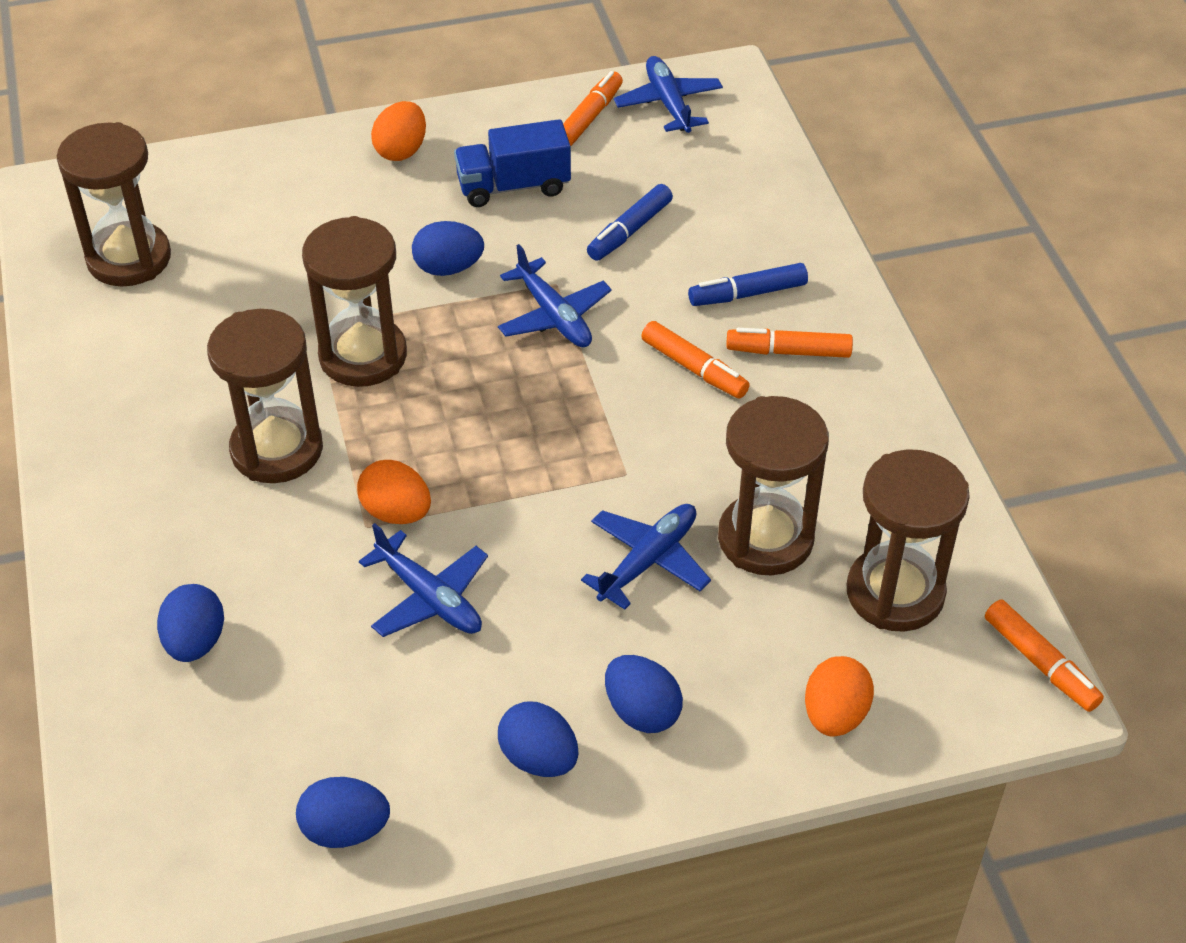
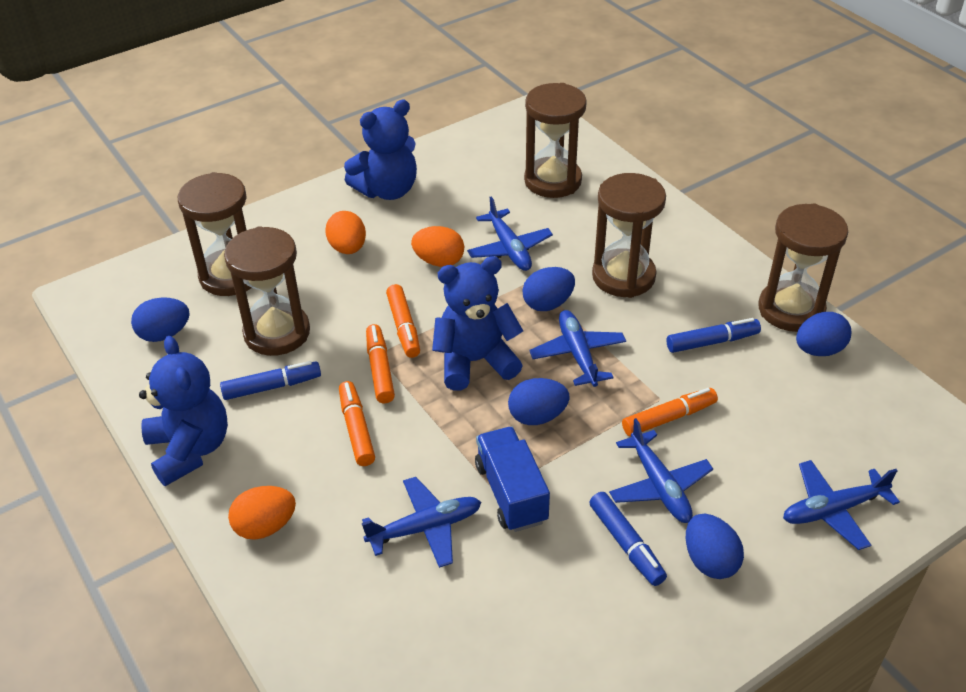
blue marker: 2 -> 3
blue plane: 4 -> 5
blue teddy bear: 0 -> 3

